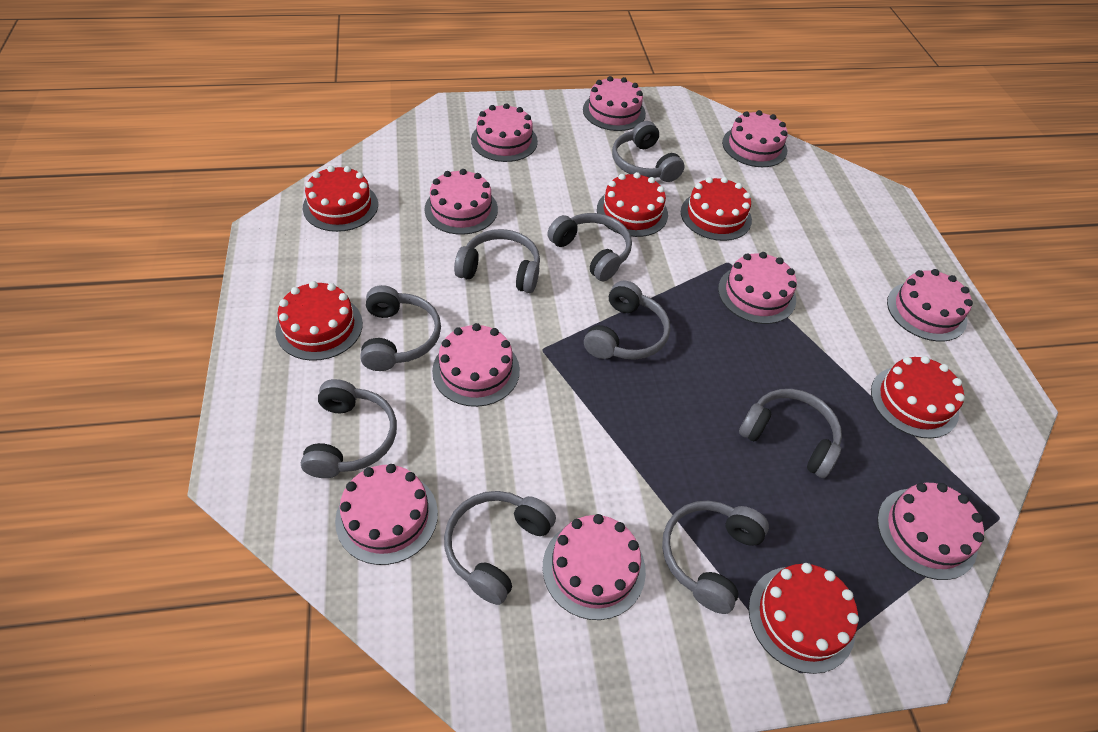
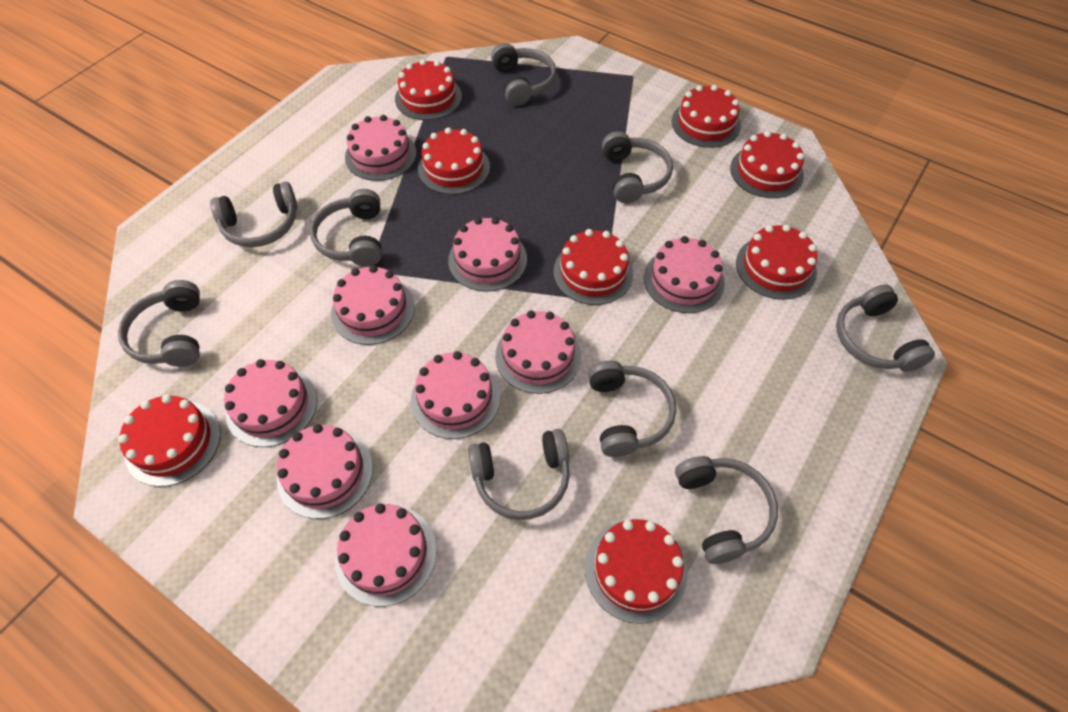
pink cake: 10 -> 9
red cake: 6 -> 8

